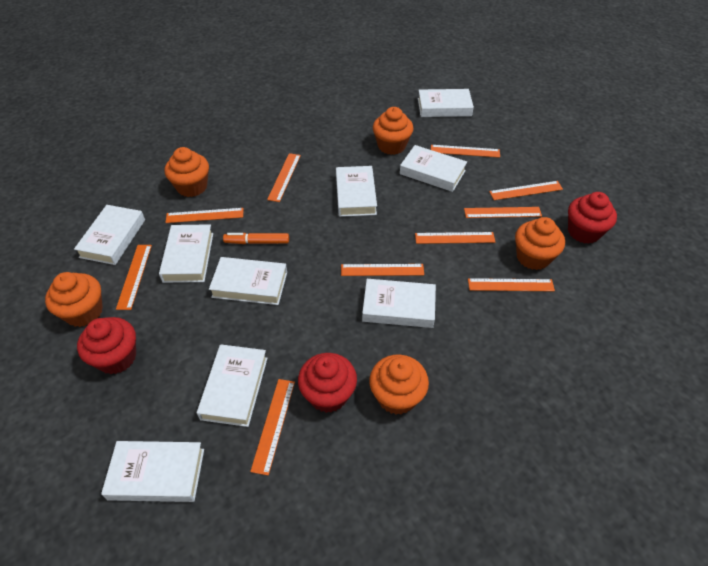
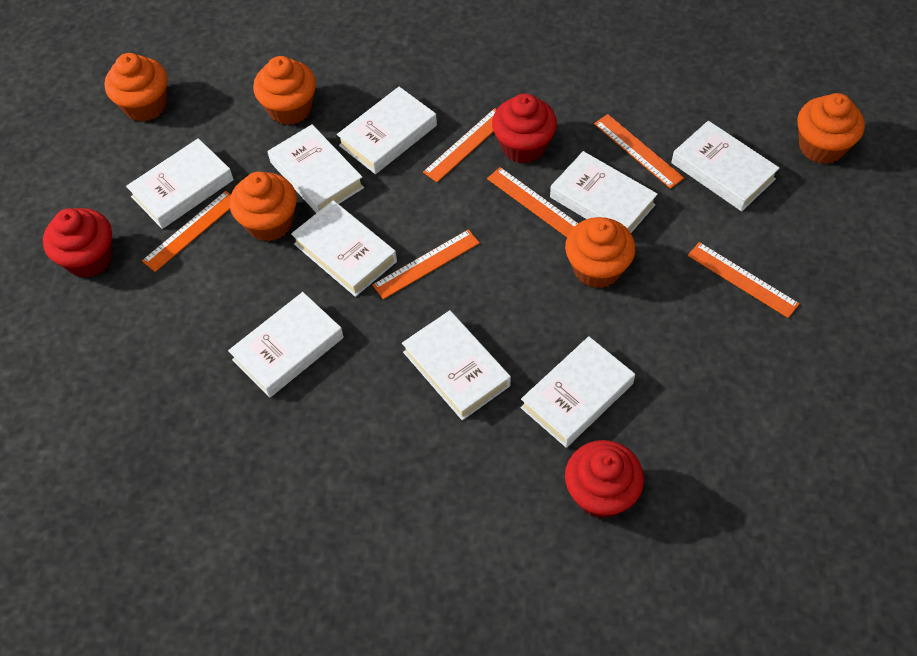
orange marker: 1 -> 0
orange ruler: 10 -> 6

